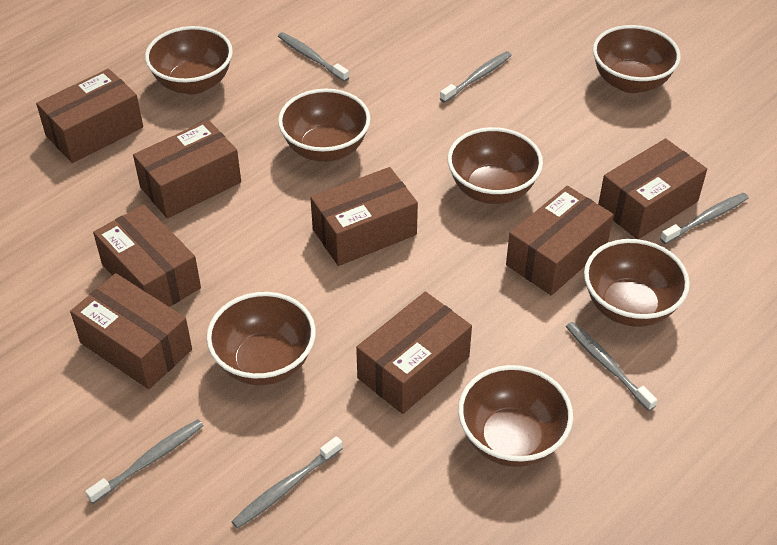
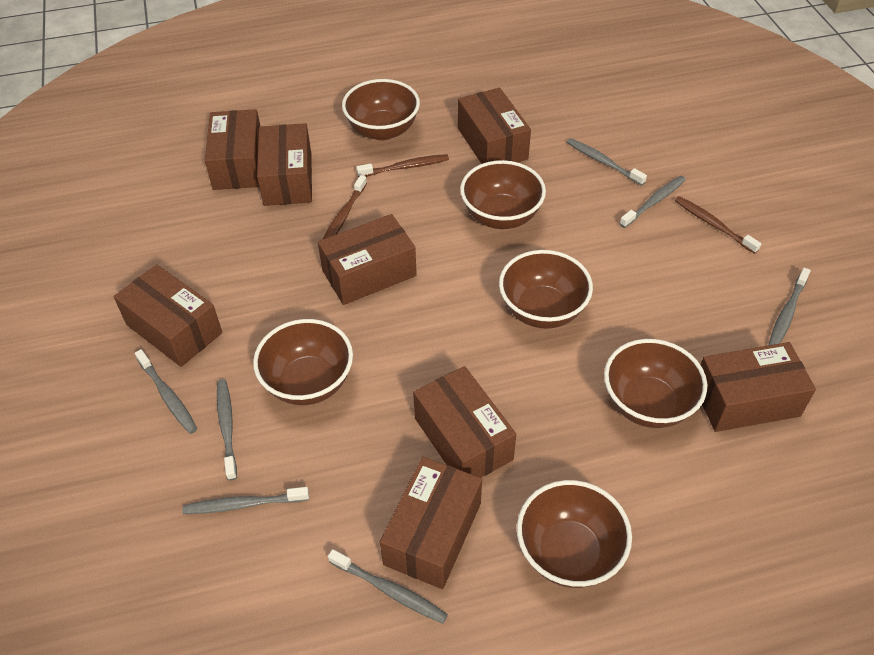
brown bowl: 7 -> 6
brown toothbrush: 0 -> 3
grey toothbrush: 6 -> 7

